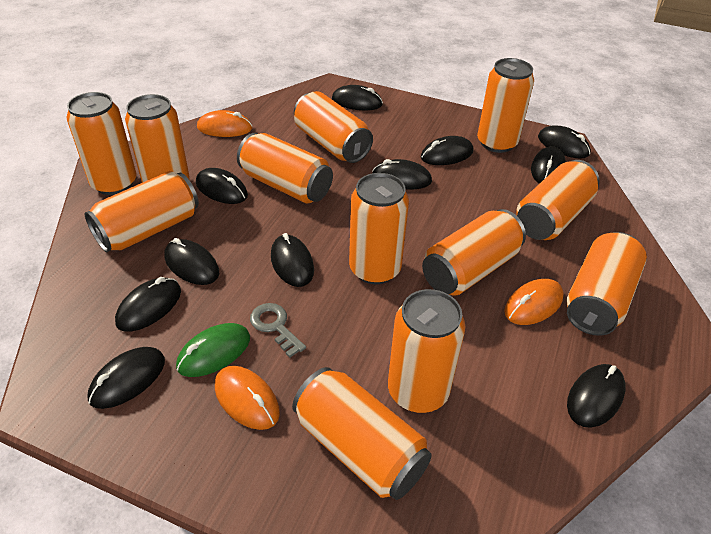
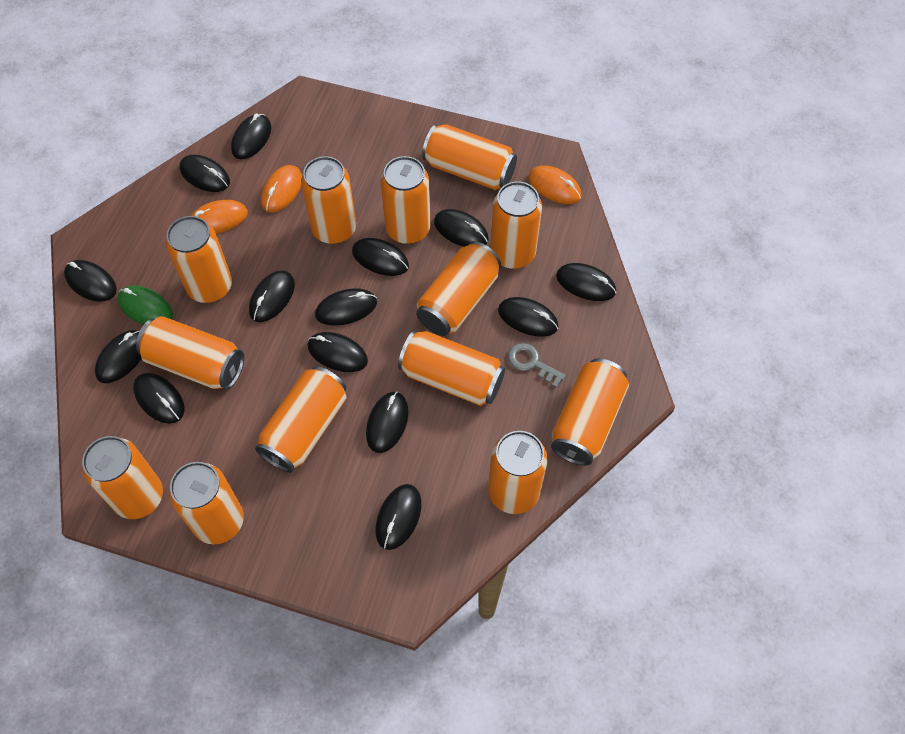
black mouse: 11 -> 14
orange can: 12 -> 13

